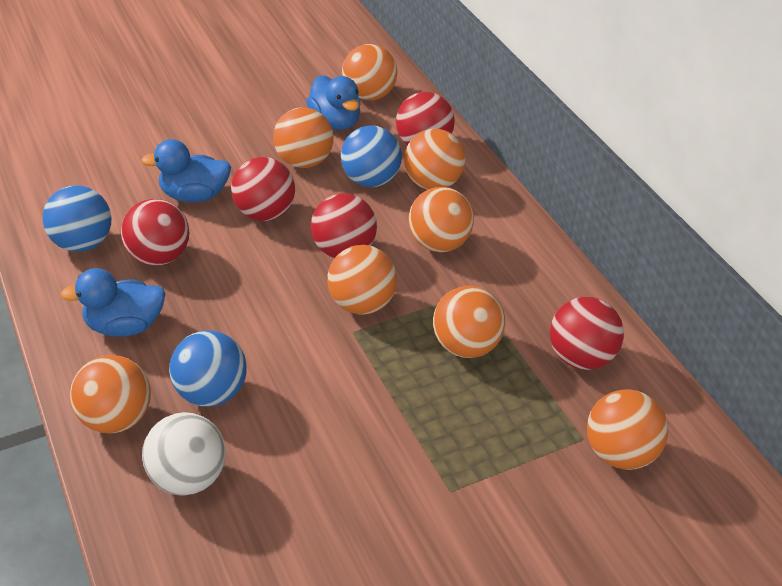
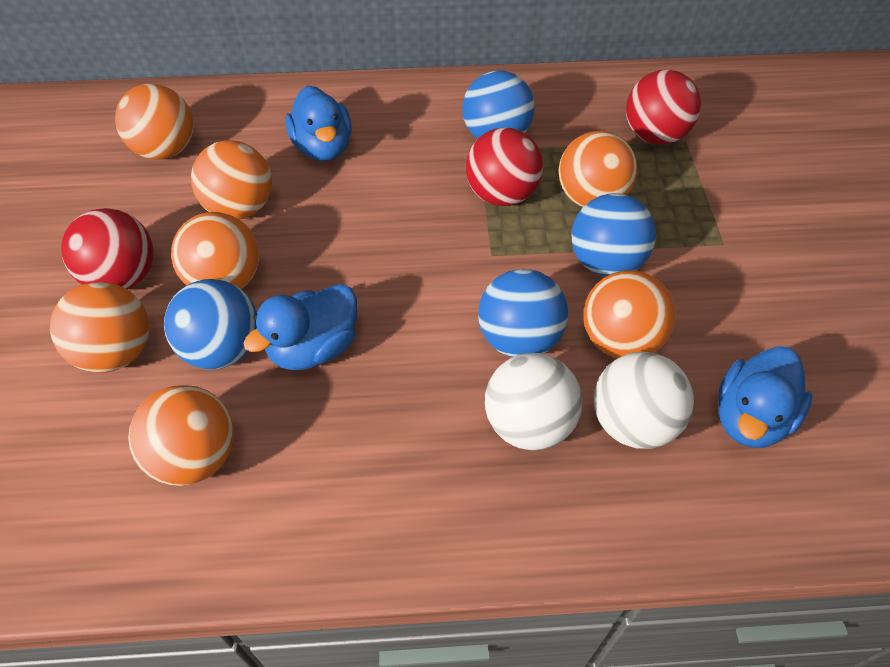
blue ball: 3 -> 4
orange ball: 8 -> 7
red ball: 5 -> 3
white ball: 1 -> 2

